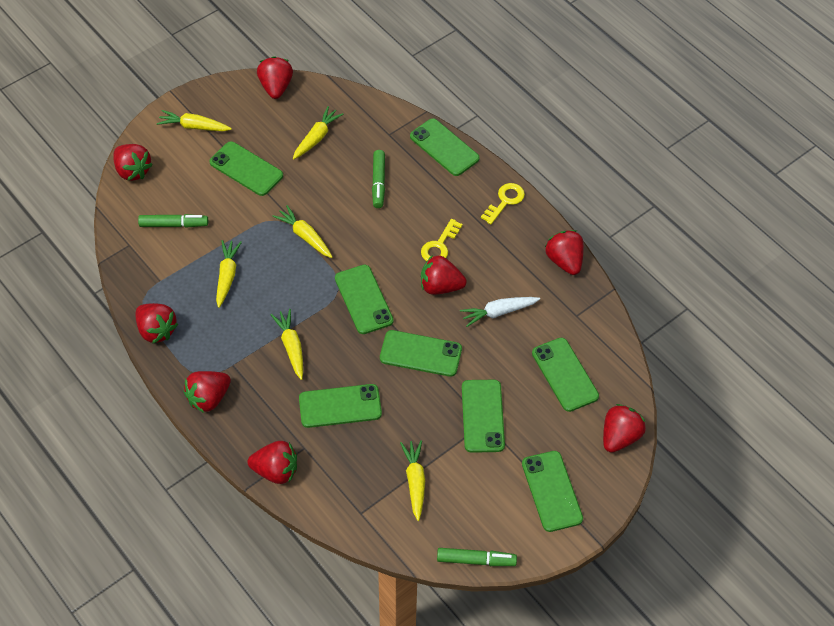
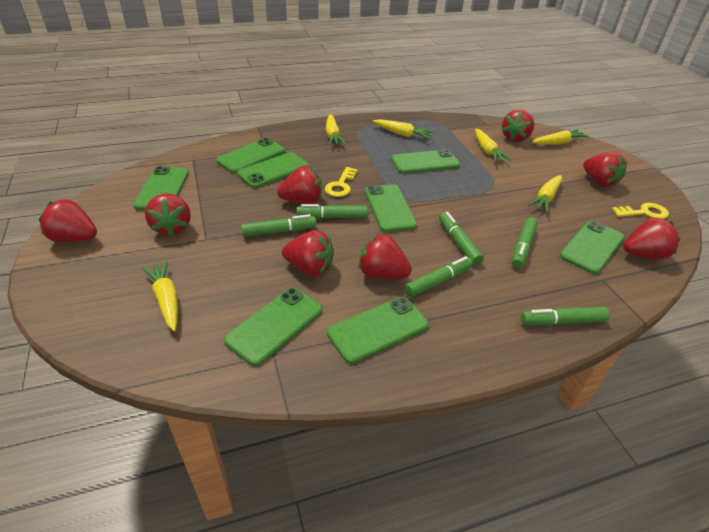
green marker: 3 -> 6
white carrot: 1 -> 0

